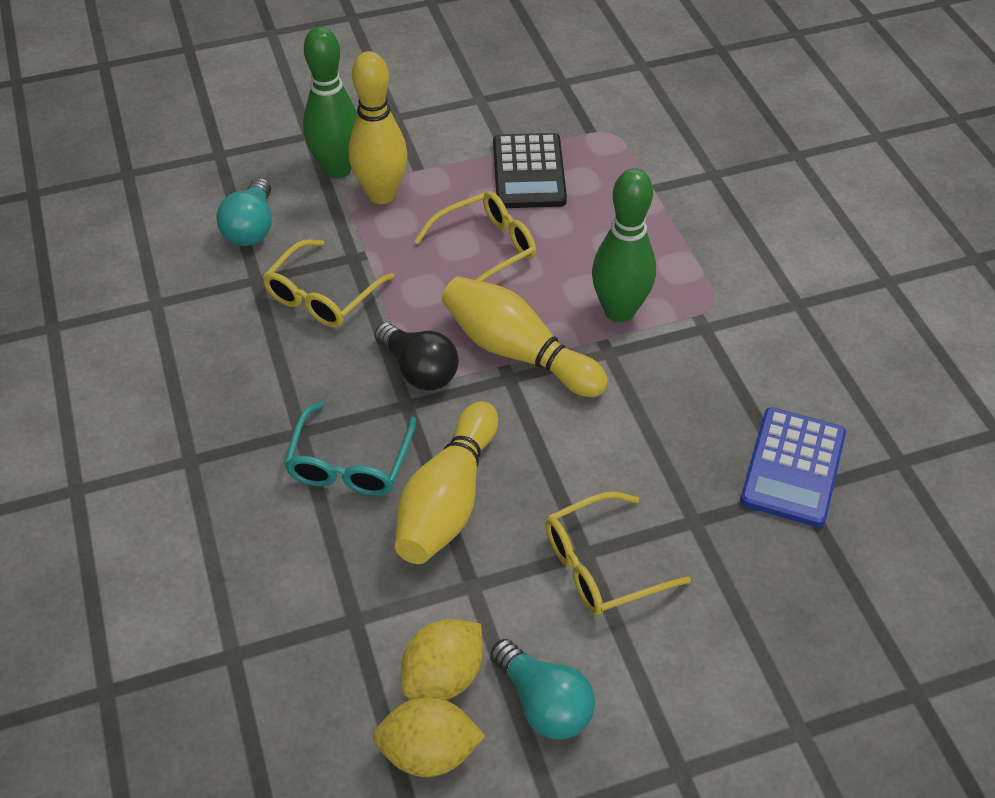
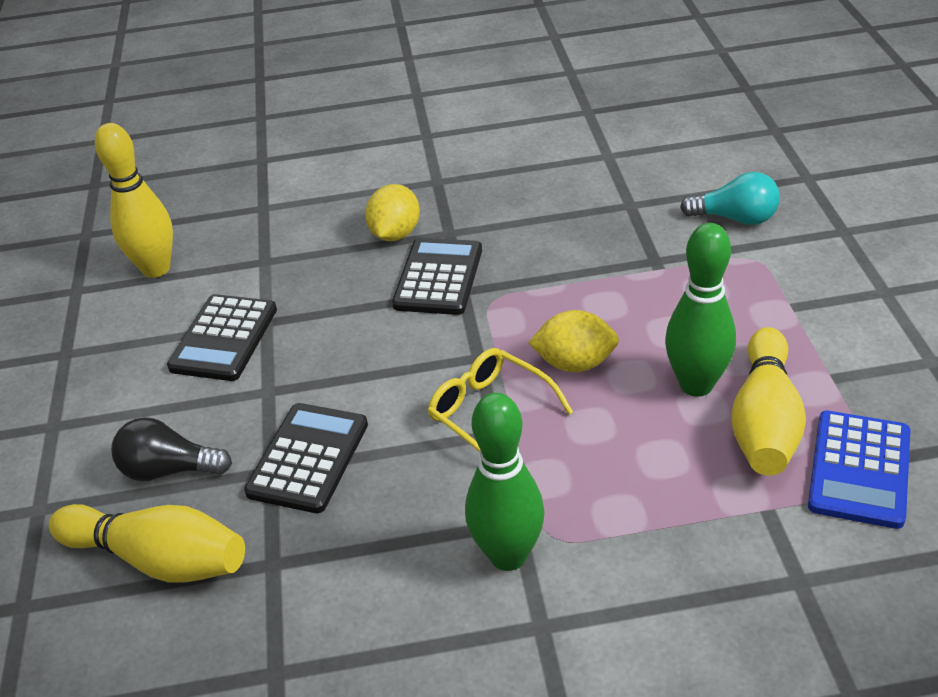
black calculator: 1 -> 3
turquoise glasses: 1 -> 0
turquoise light bulb: 2 -> 1
yellow glasses: 3 -> 1

